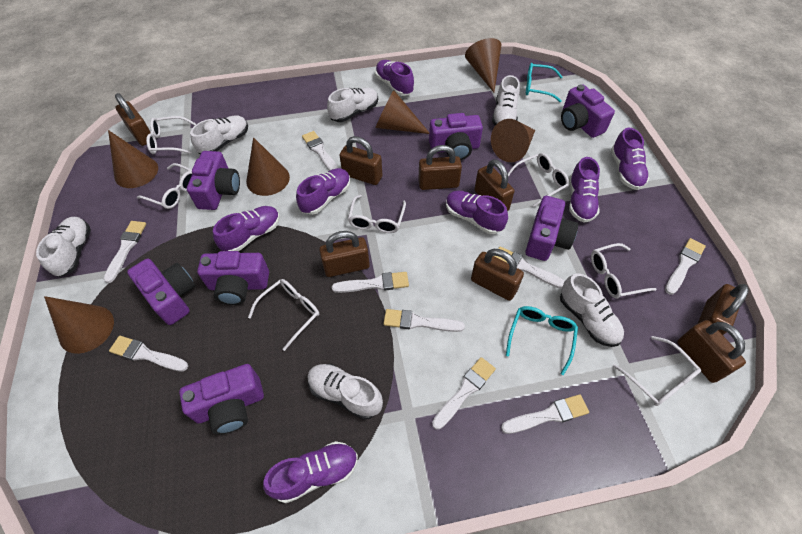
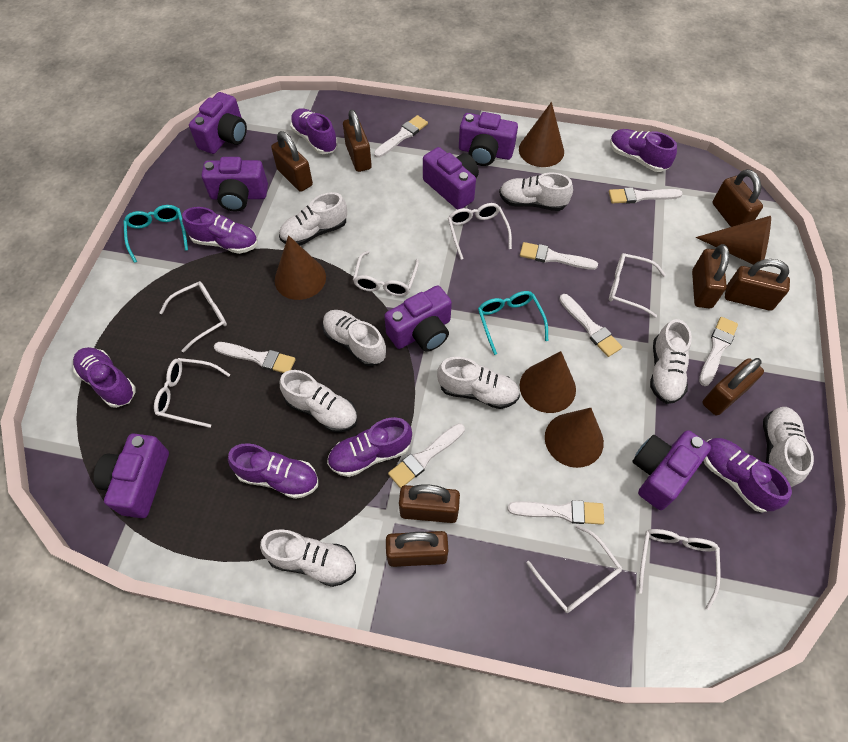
brown cone: 6 -> 5
white brush: 9 -> 8
white shoe: 6 -> 8

